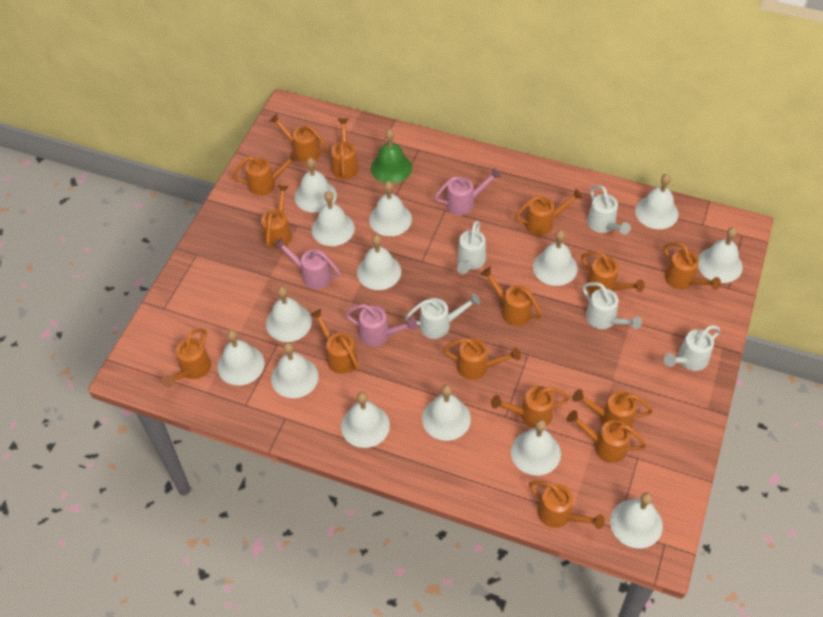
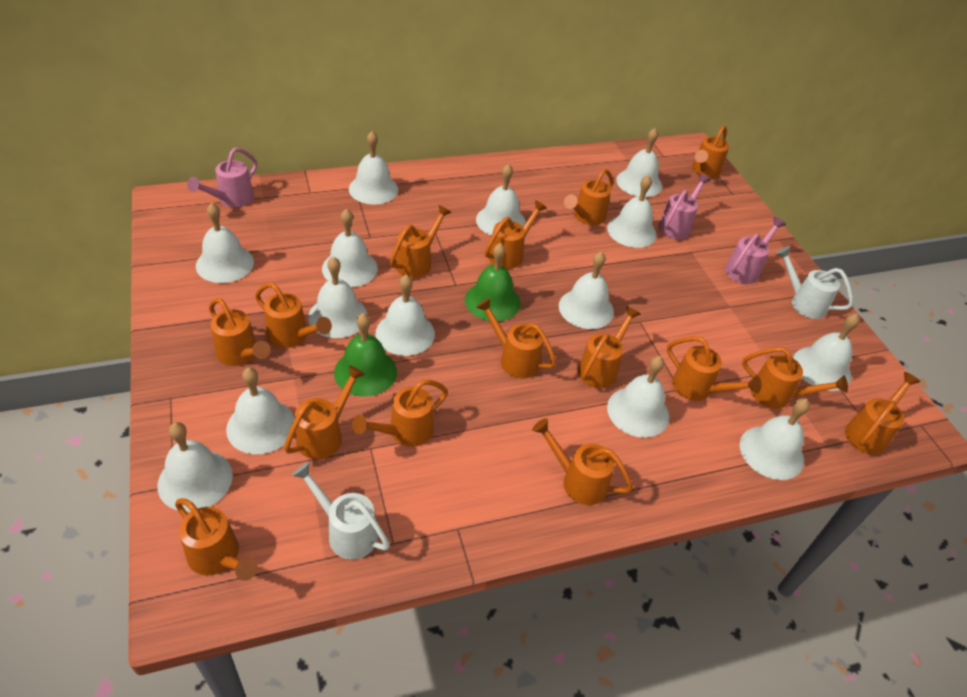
green bell: 1 -> 2
white watering can: 5 -> 2

